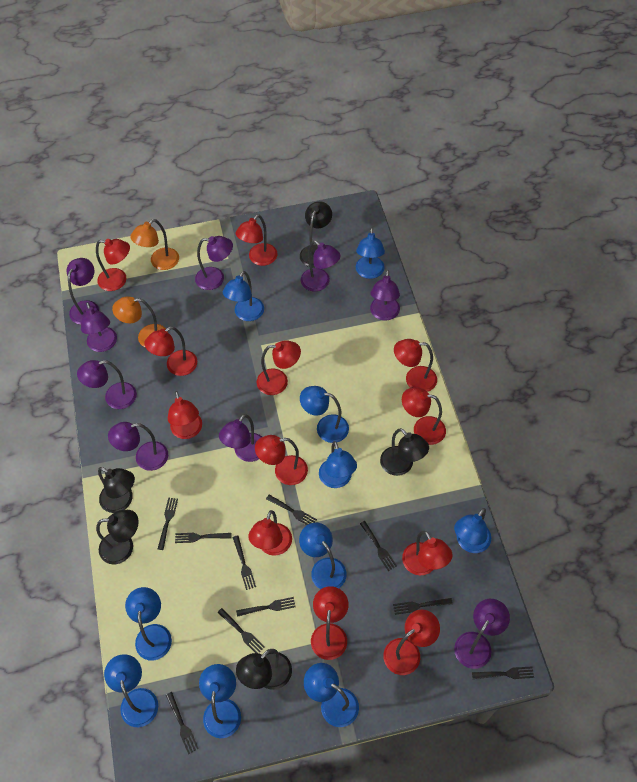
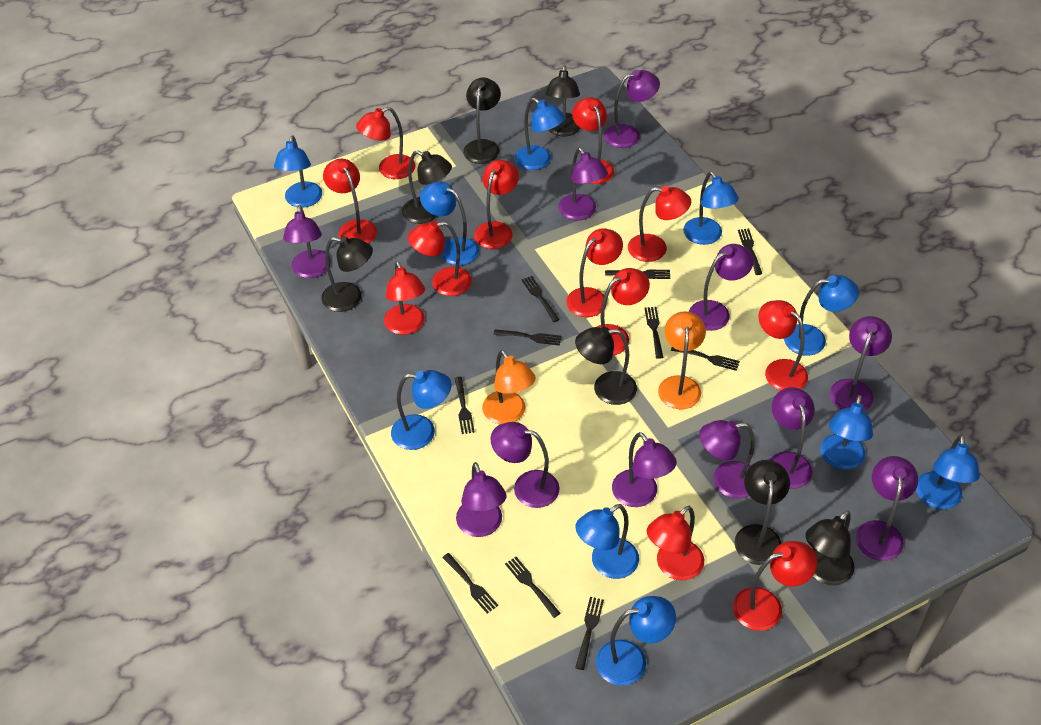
black lamp: 5 -> 7
purple lamp: 9 -> 11

